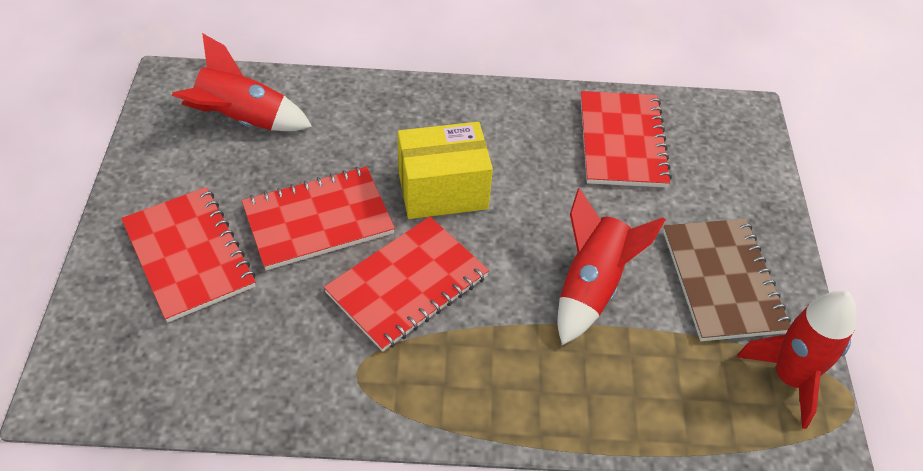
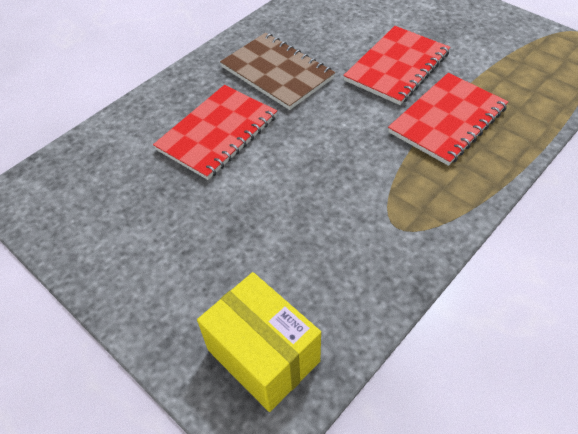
red notebook: 4 -> 3
red rocket: 3 -> 0

